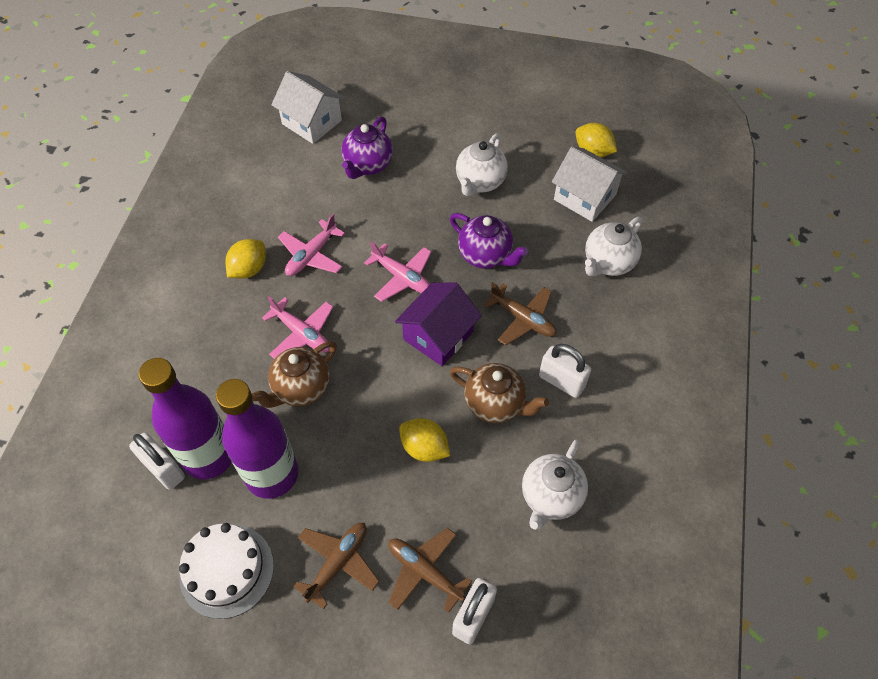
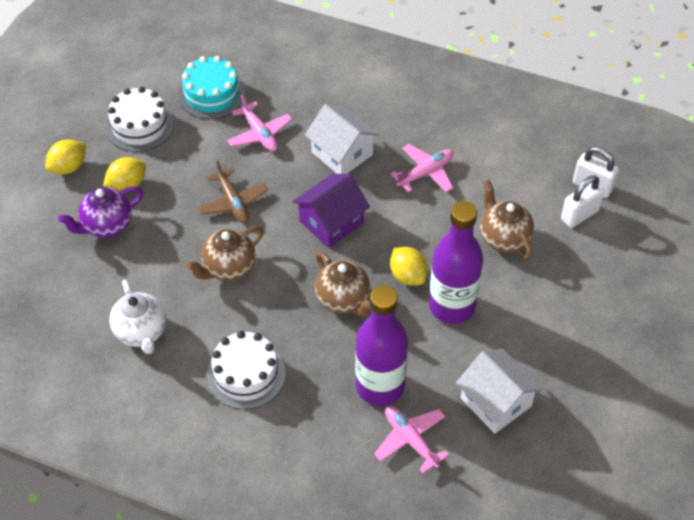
brown plane: 3 -> 1
brown teapot: 2 -> 3
purple teapot: 2 -> 1
turquoise cake: 0 -> 1
white cake: 1 -> 2
white padlock: 3 -> 2
white teapot: 3 -> 1

